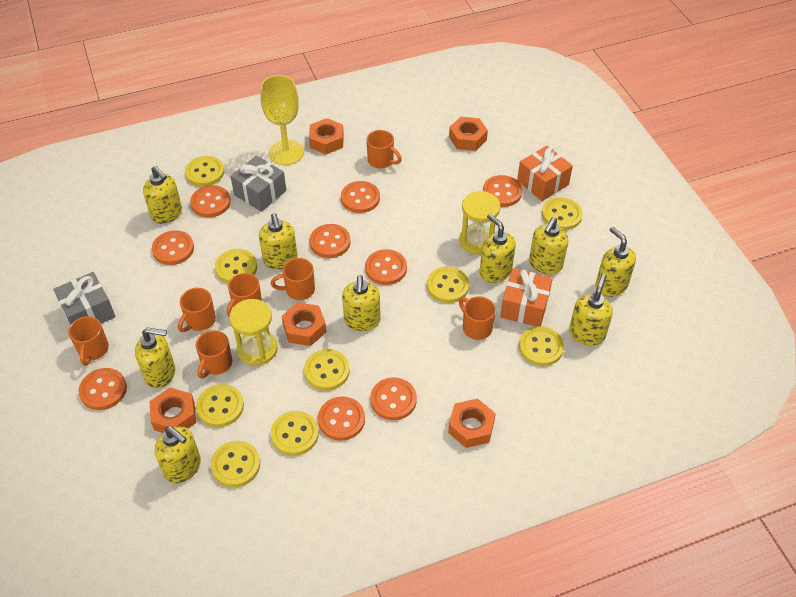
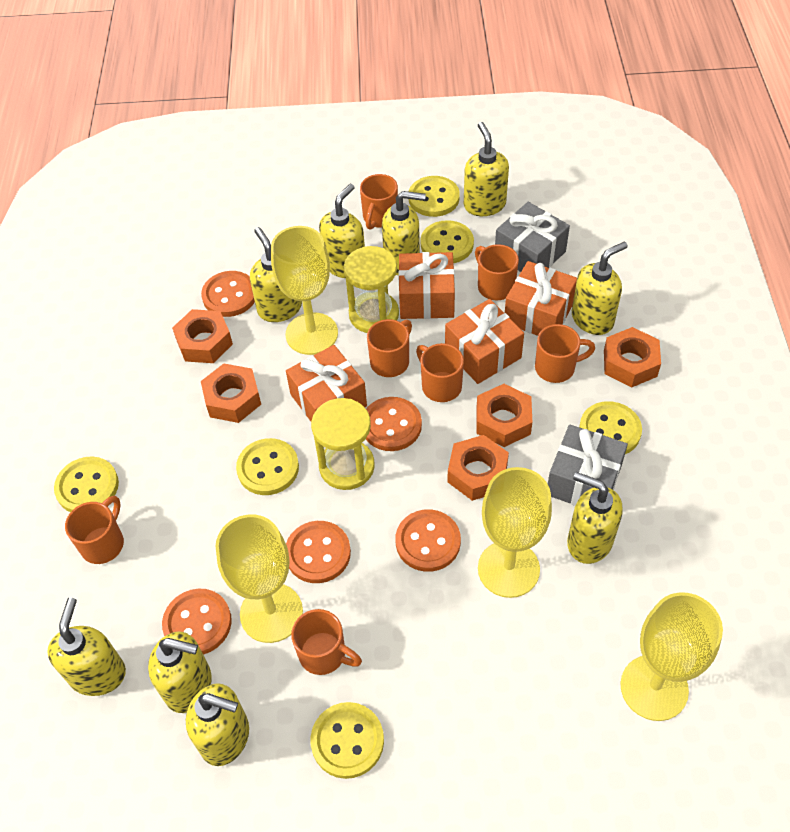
orange button: 9 -> 5
orange gift: 2 -> 4
yellow button: 9 -> 6
yellow goblet: 1 -> 4

